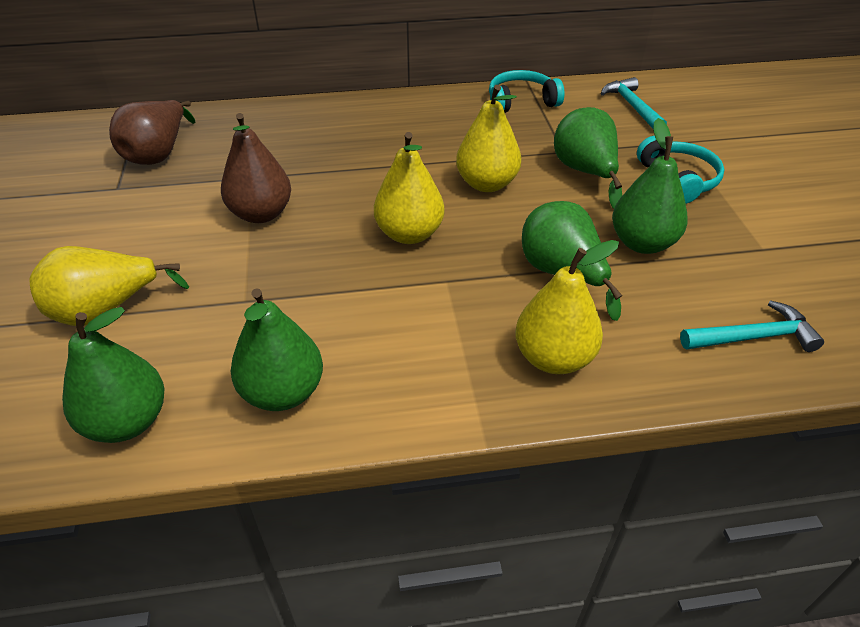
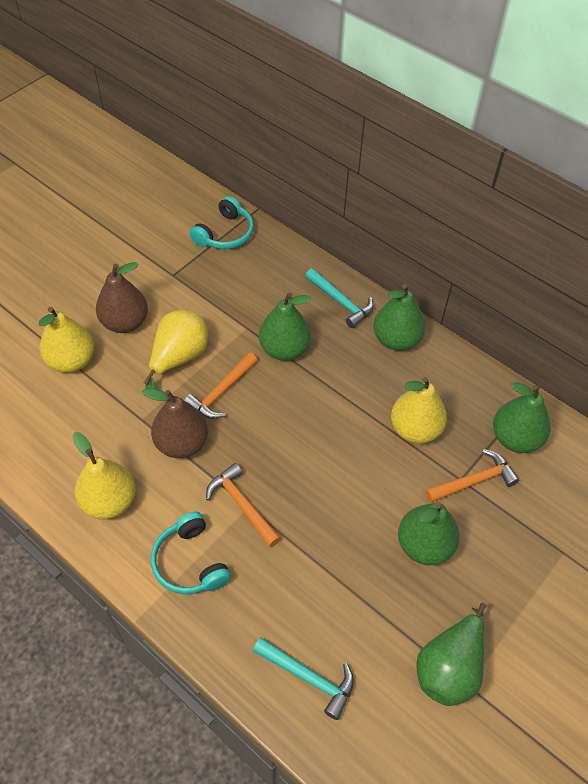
orange hammer: 0 -> 3

